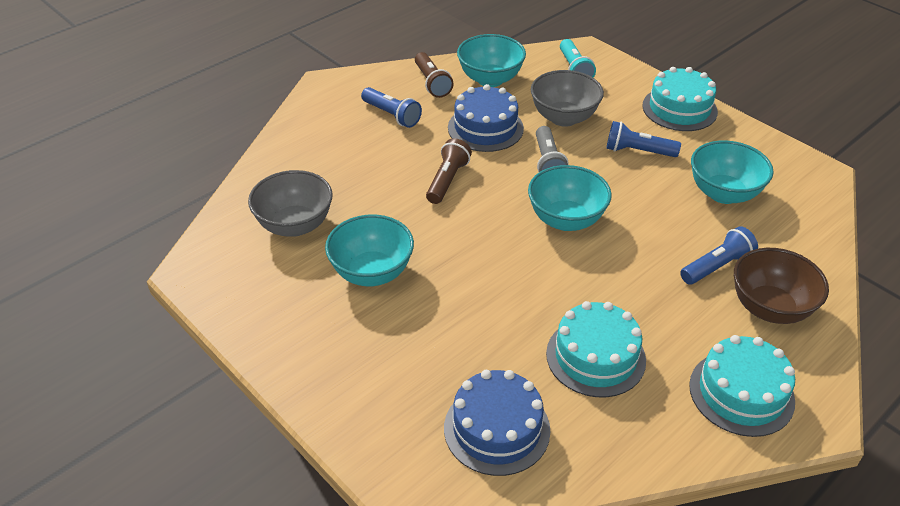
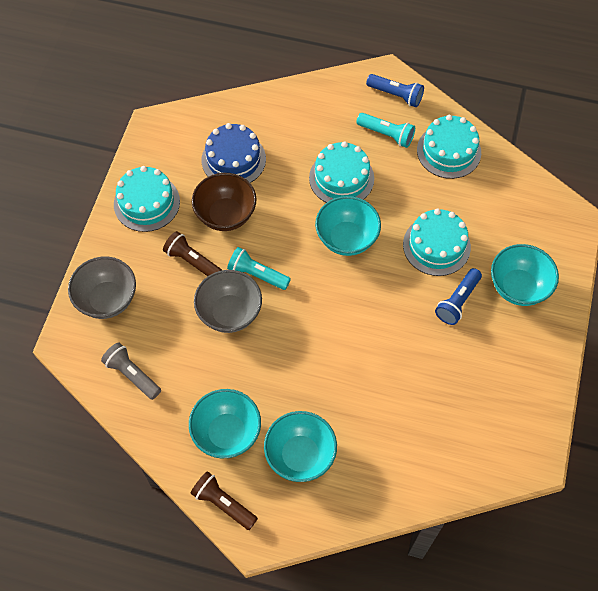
blue cake: 2 -> 1
blue flashlight: 3 -> 2
turquoise cake: 3 -> 4
turquoise flashlight: 1 -> 2

